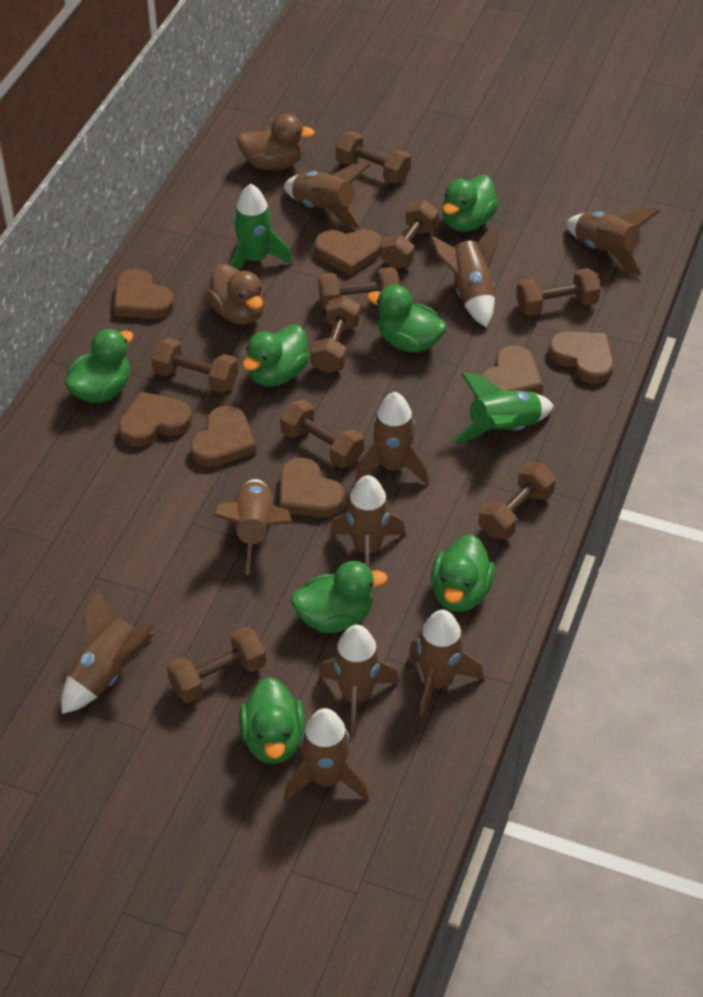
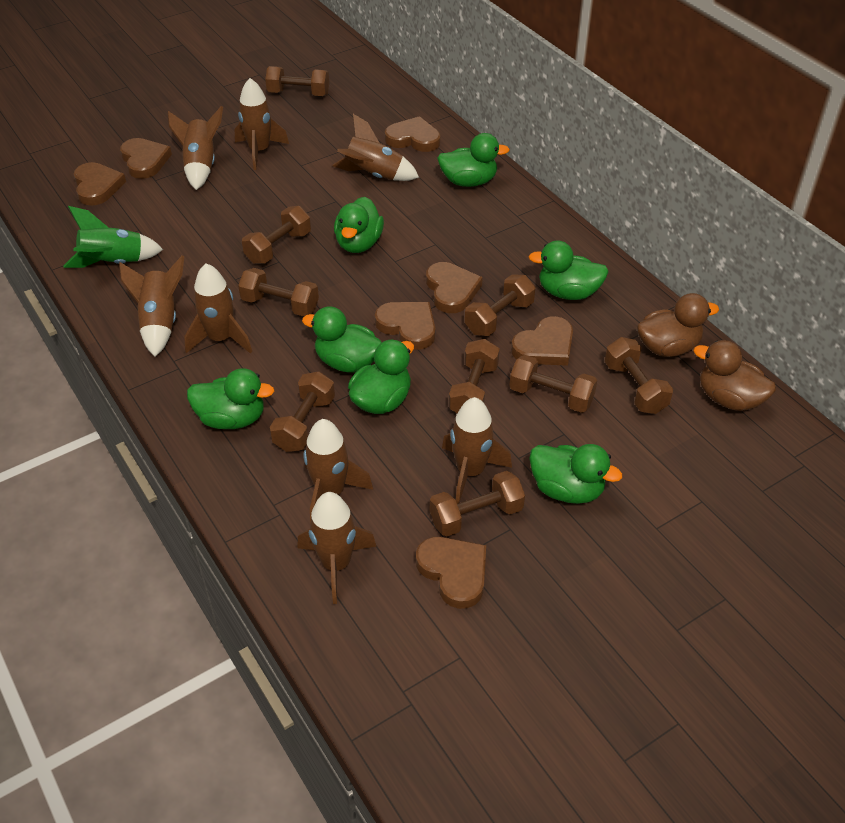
brown rocket: 10 -> 8
green rocket: 2 -> 1

